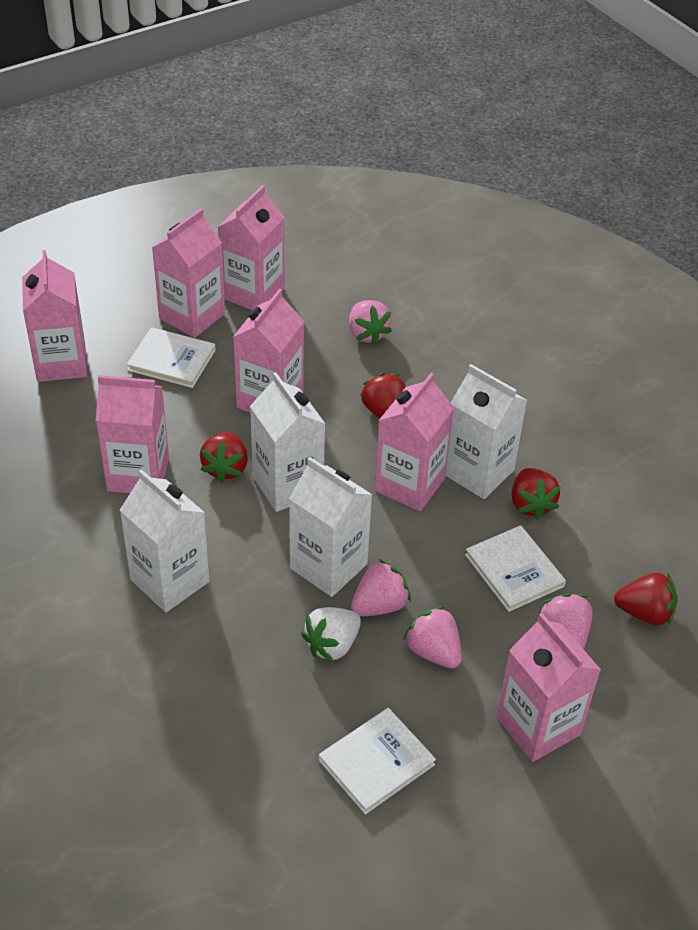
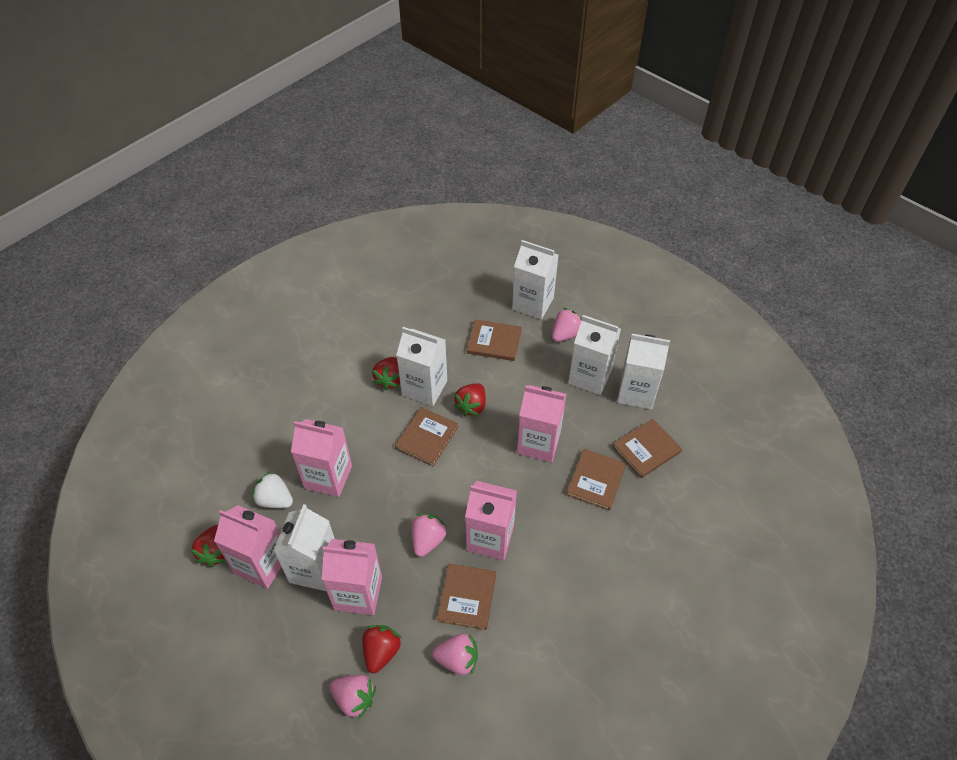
brown book: 0 -> 5
pink carton: 7 -> 5
white book: 3 -> 0
white carton: 4 -> 5

